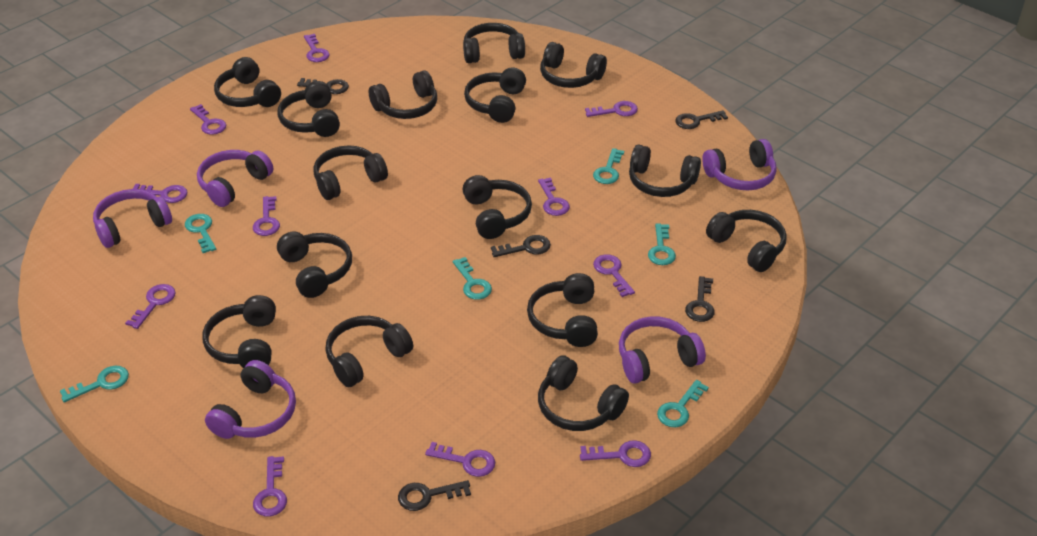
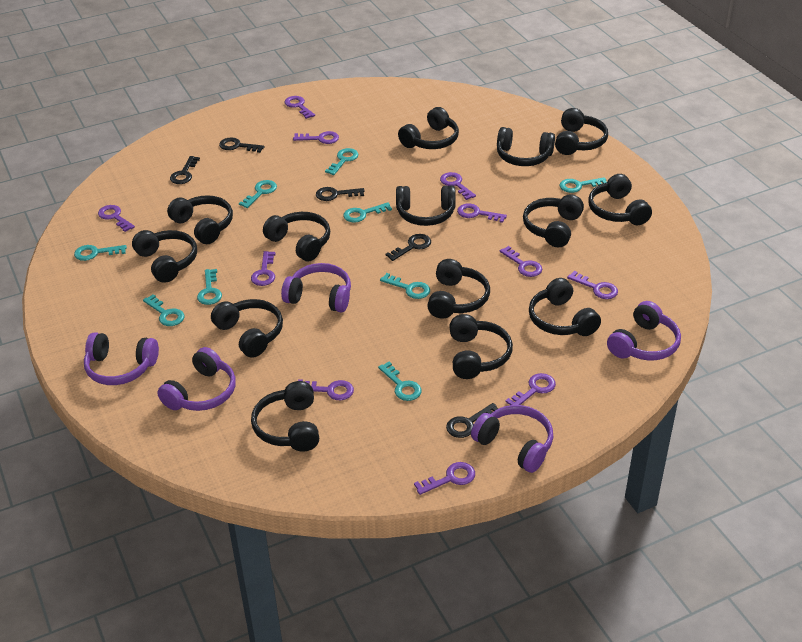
black headphones: 15 -> 14
turquoise key: 6 -> 9

